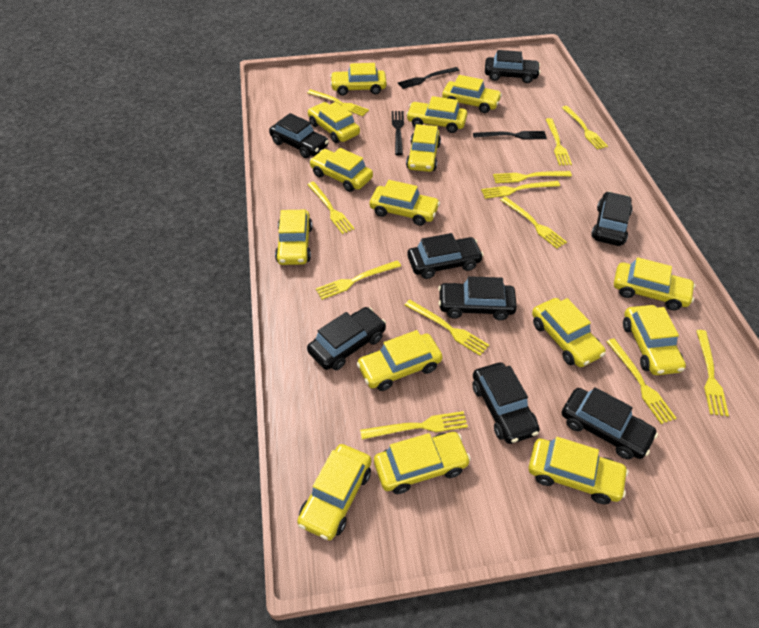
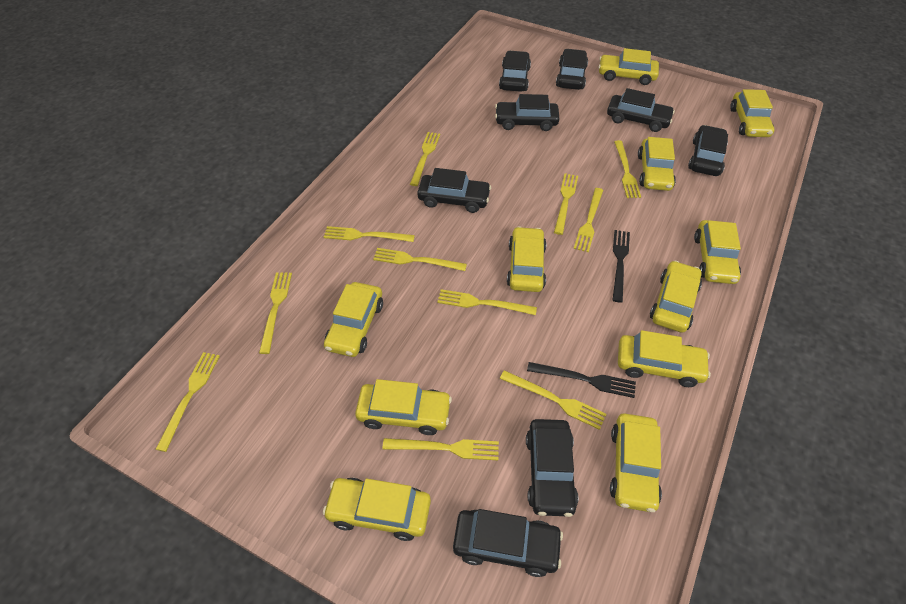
black fork: 3 -> 2
yellow car: 15 -> 11
yellow fork: 12 -> 11

